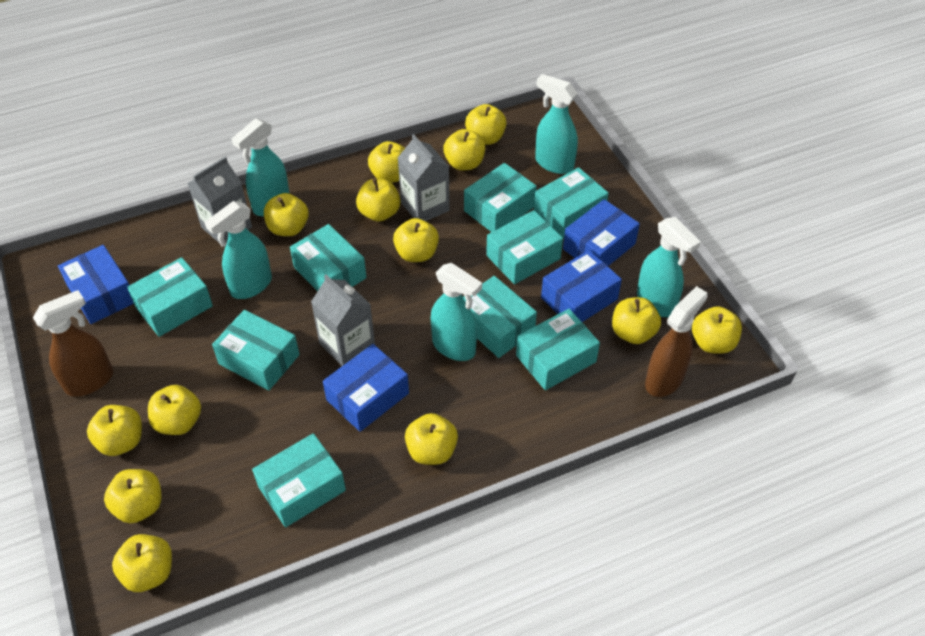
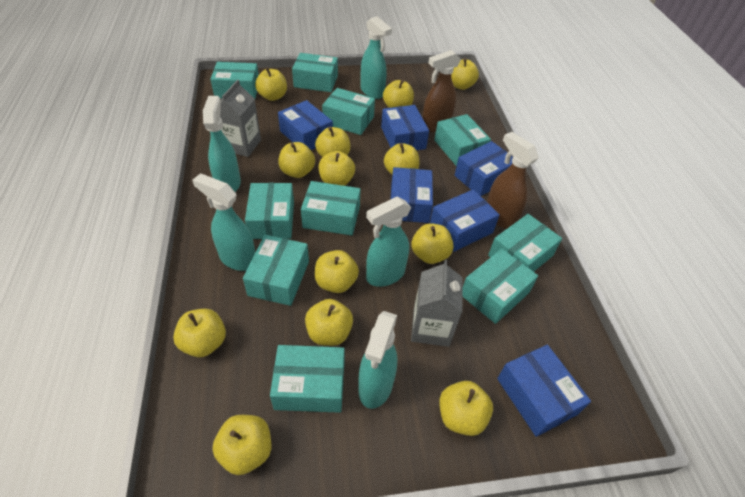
blue box: 4 -> 6
grey carton: 3 -> 2
turquoise box: 9 -> 10

